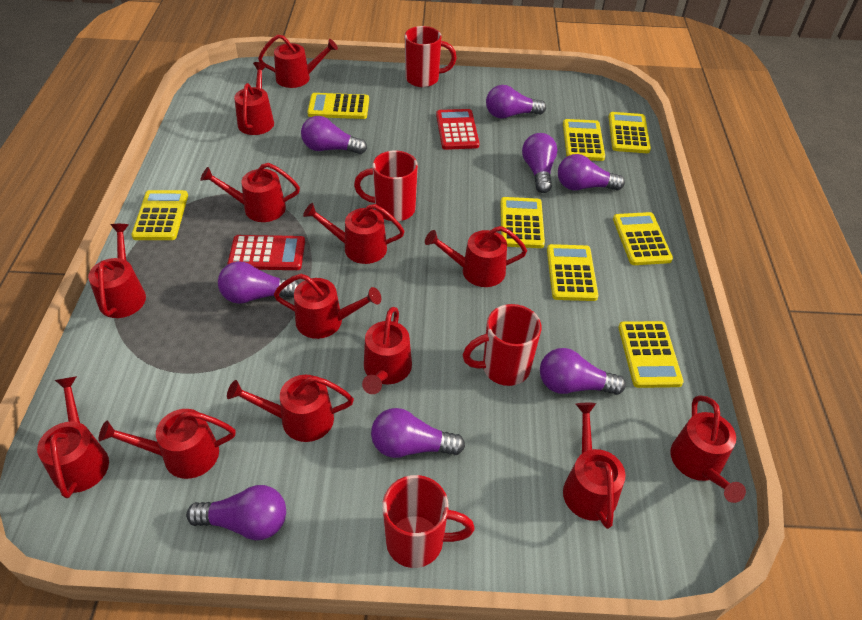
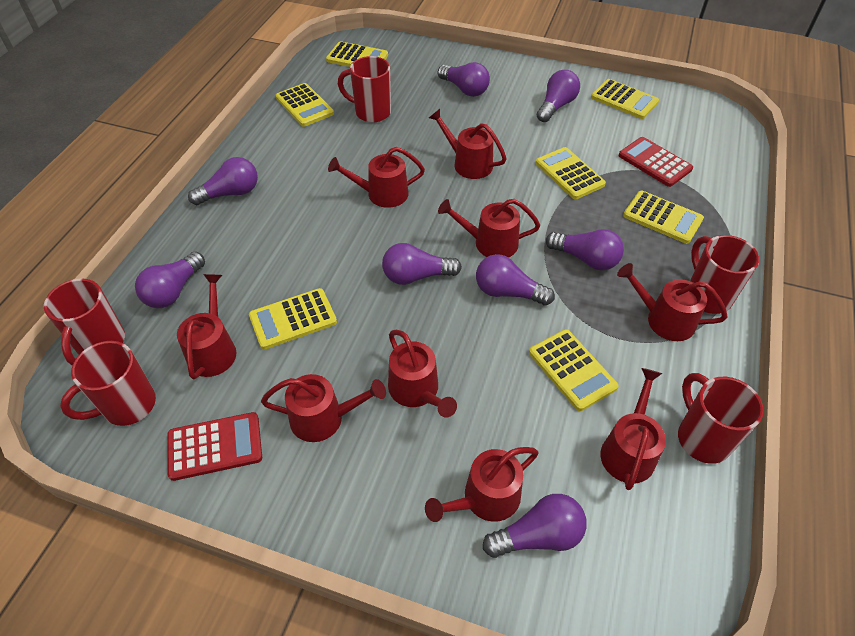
red mug: 4 -> 5
red watering can: 13 -> 9
yellow calculator: 8 -> 7

